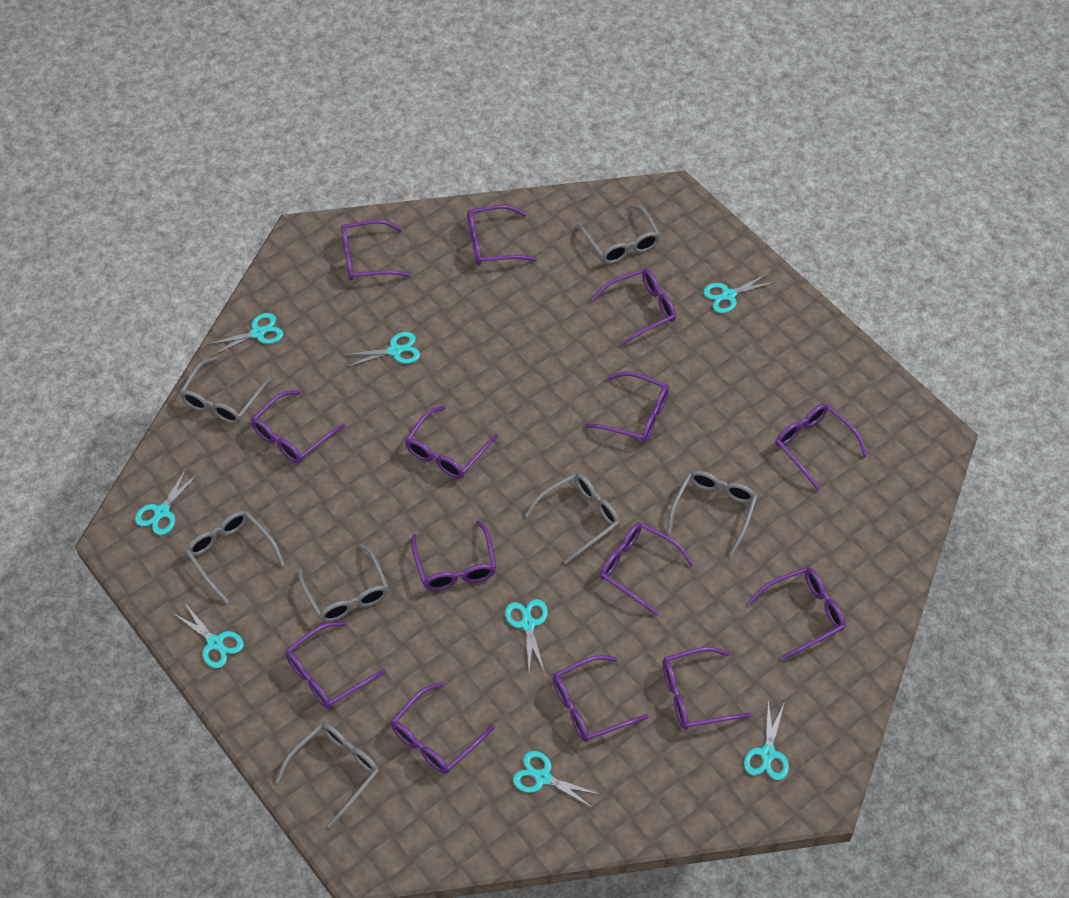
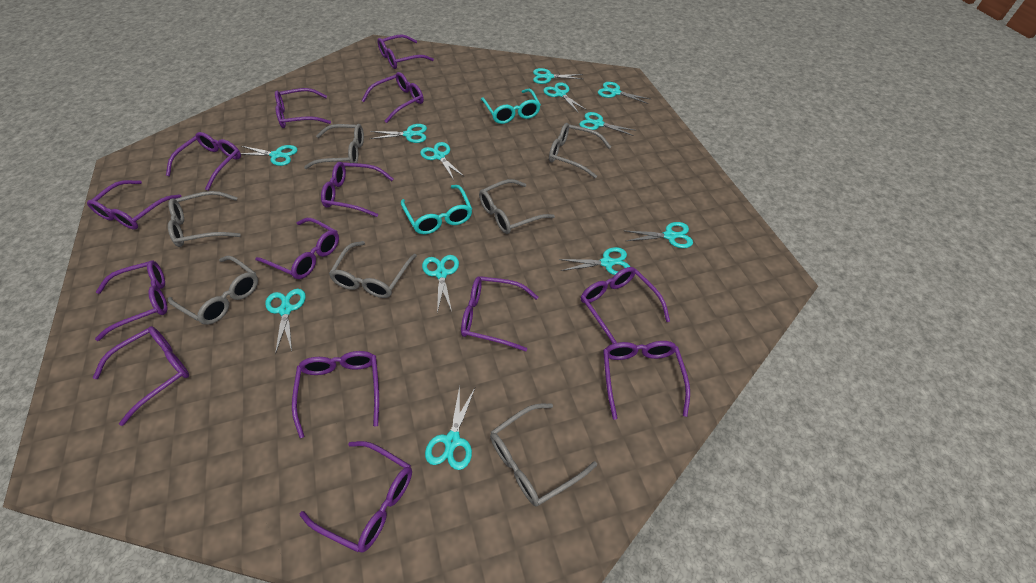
turquoise glasses: 0 -> 2
turquoise scissors: 8 -> 12

